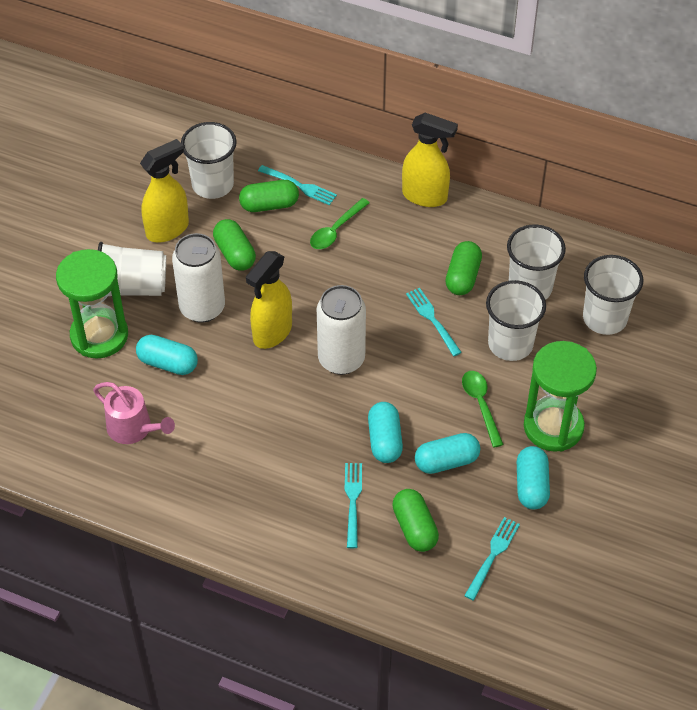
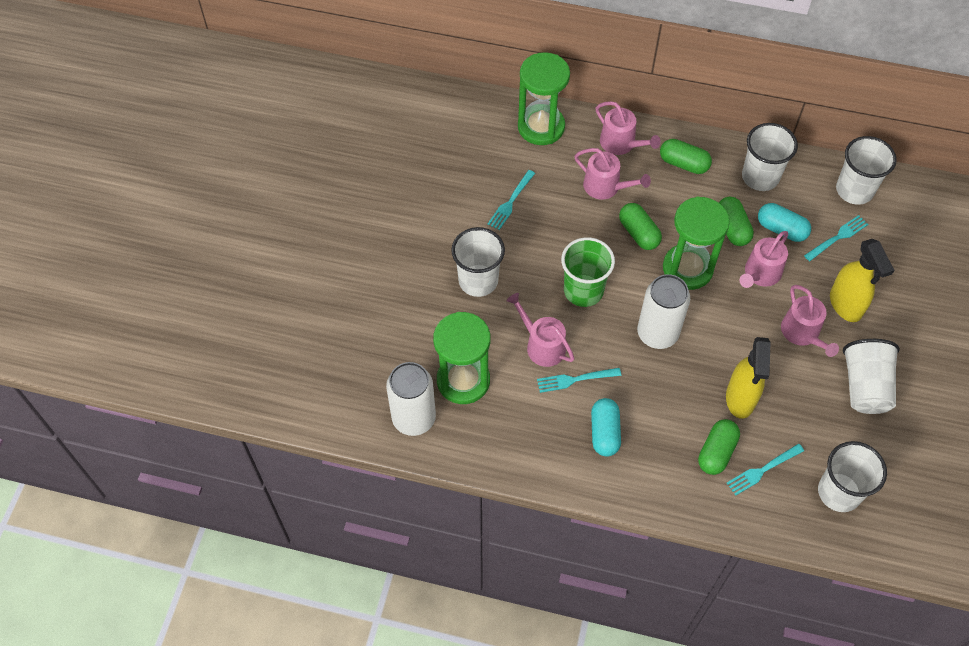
green cup: 0 -> 1
green hourglass: 2 -> 3
green spoon: 2 -> 0
pink watering can: 1 -> 5
turquoise capsule: 4 -> 2
yellow spray bottle: 3 -> 2

